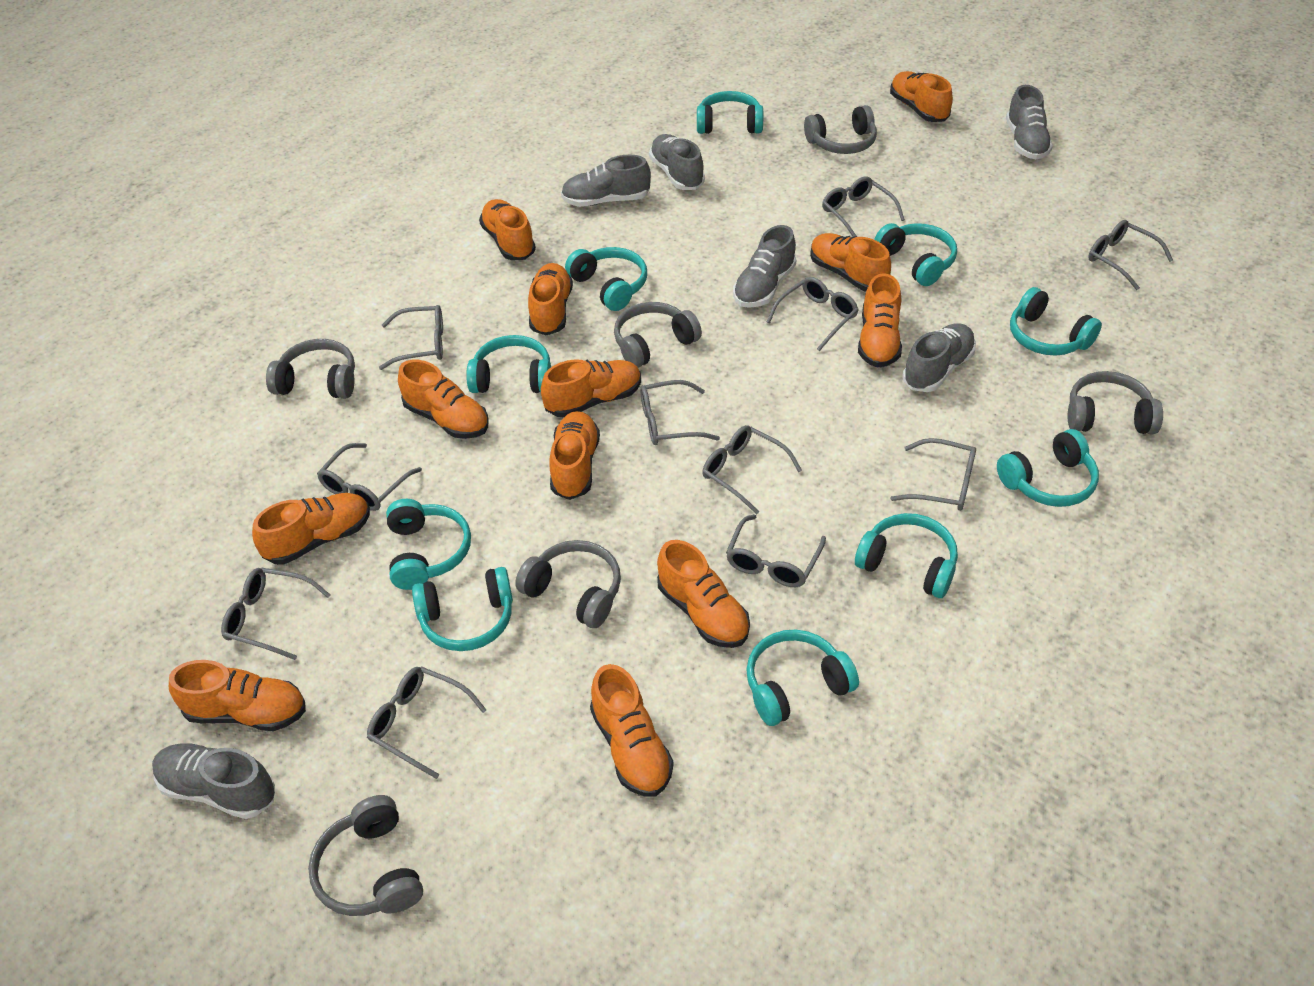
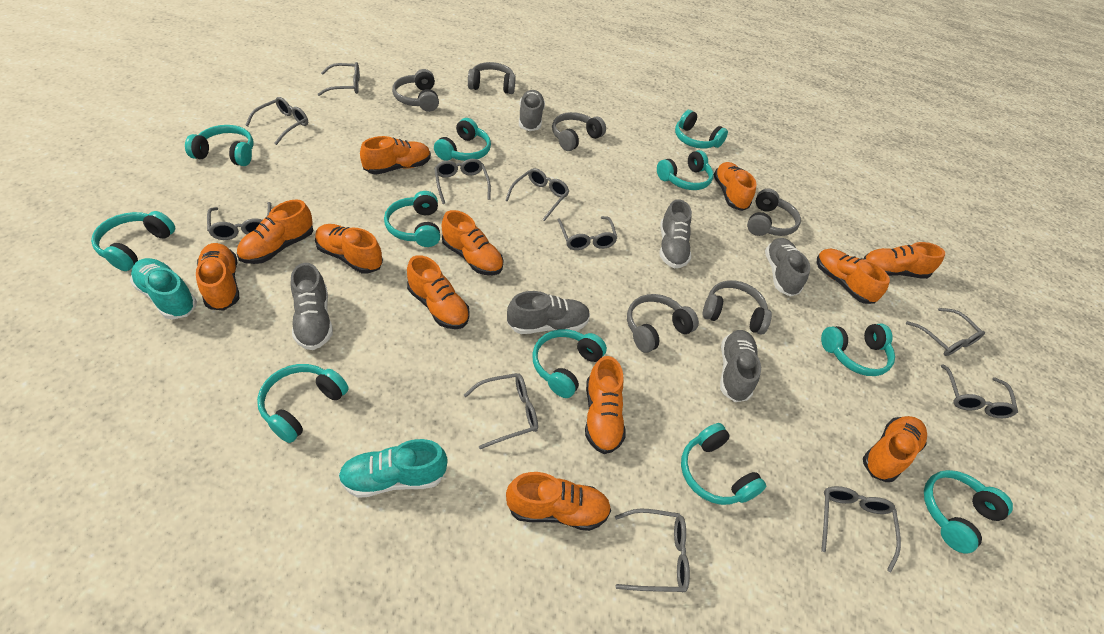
turquoise headphones: 10 -> 11
turquoise shoe: 0 -> 2

